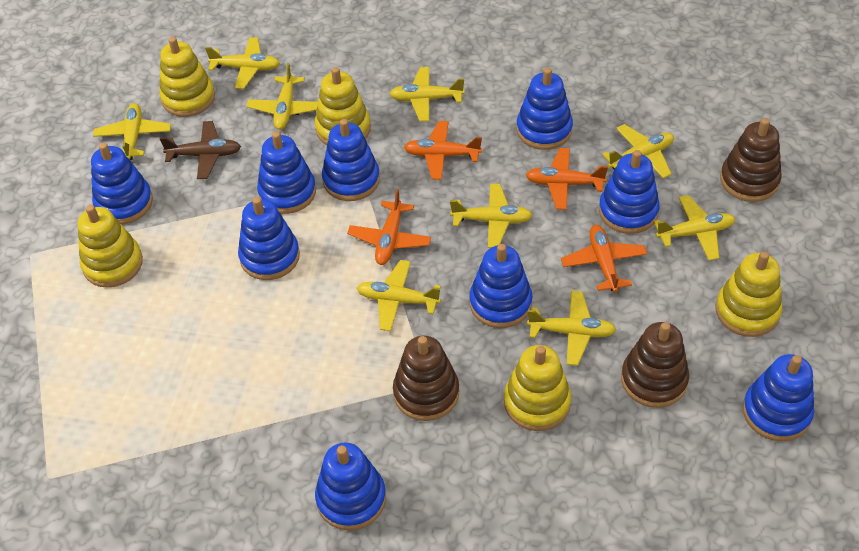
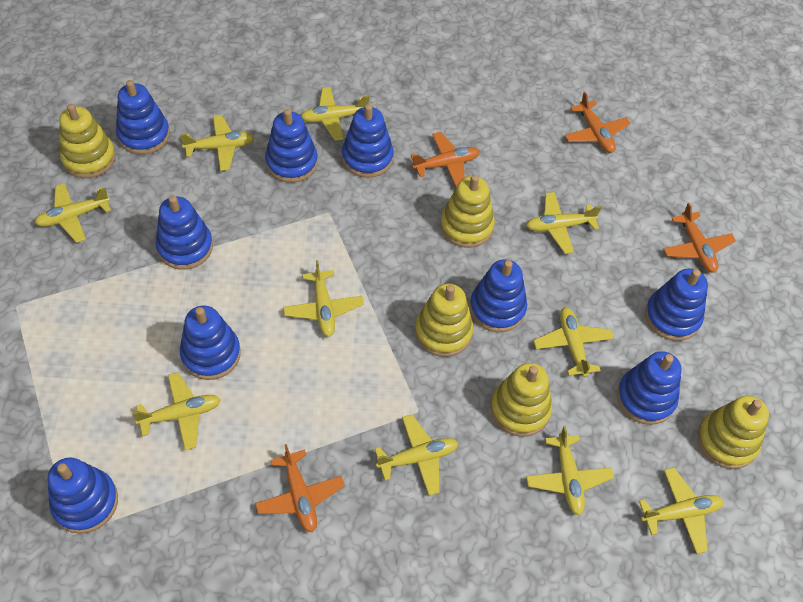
brown plane: 1 -> 0
brown stacking toy: 3 -> 0
yellow plane: 9 -> 10

